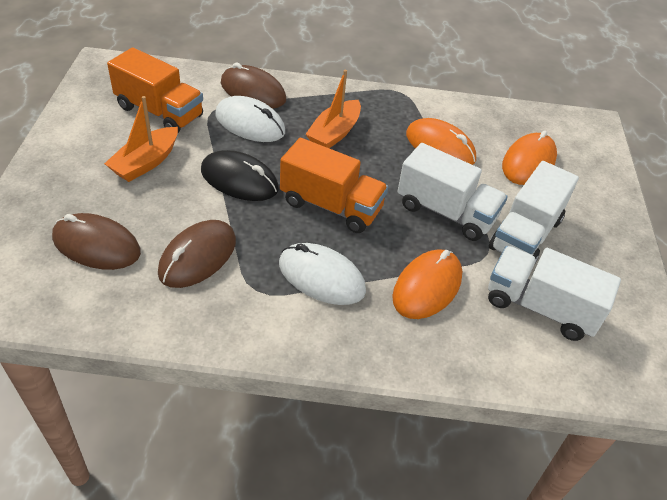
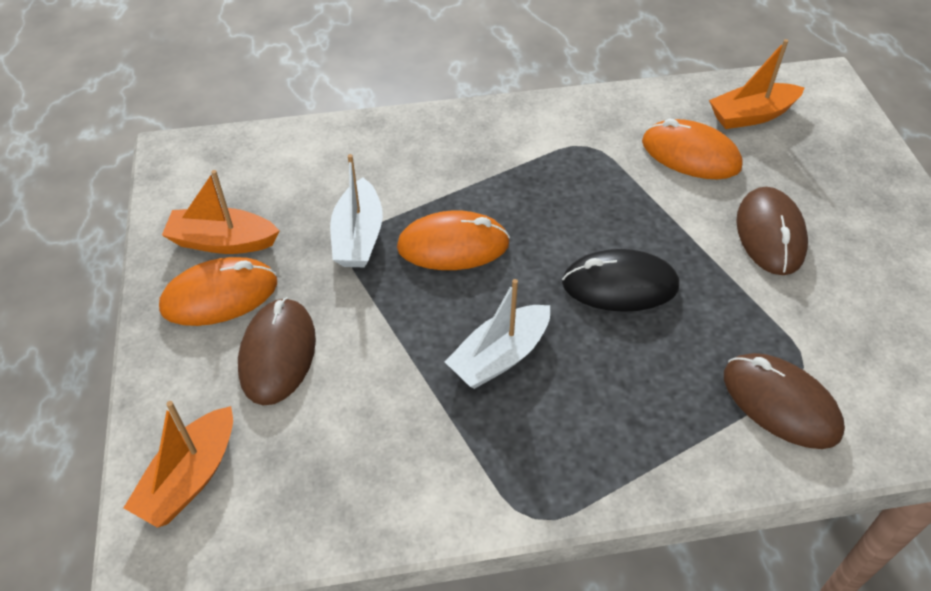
orange boat: 2 -> 3
orange truck: 2 -> 0
white boat: 0 -> 2
white mouse: 2 -> 0
white truck: 3 -> 0

